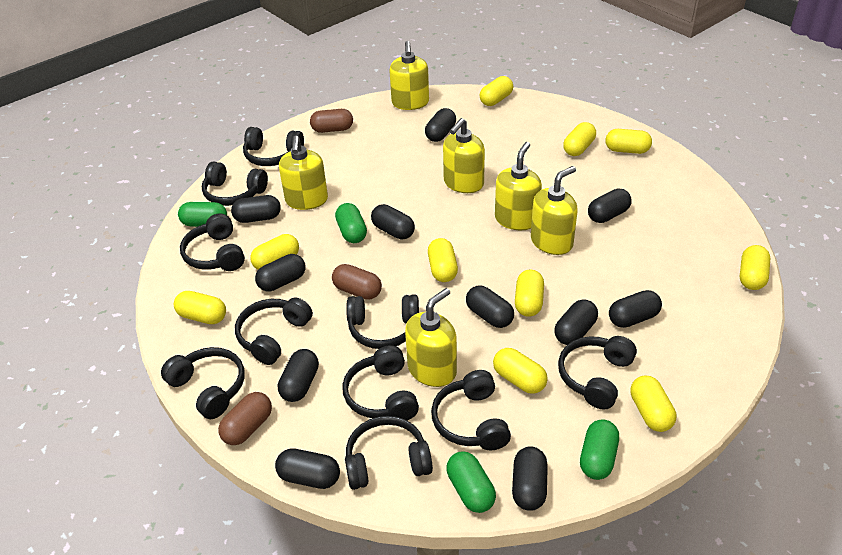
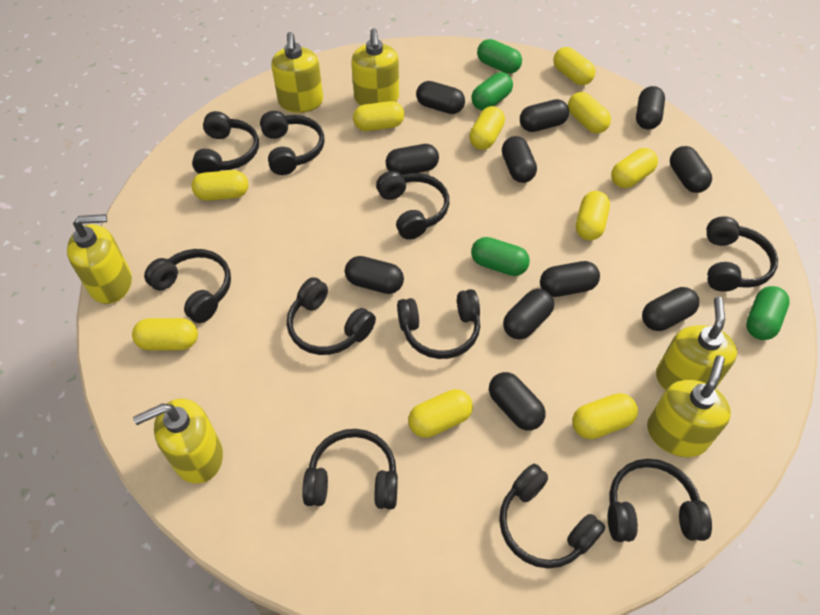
brown capsule: 3 -> 0

